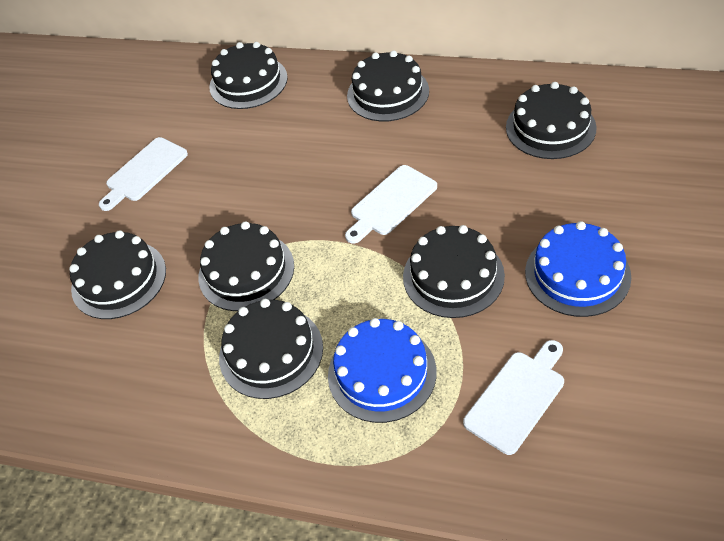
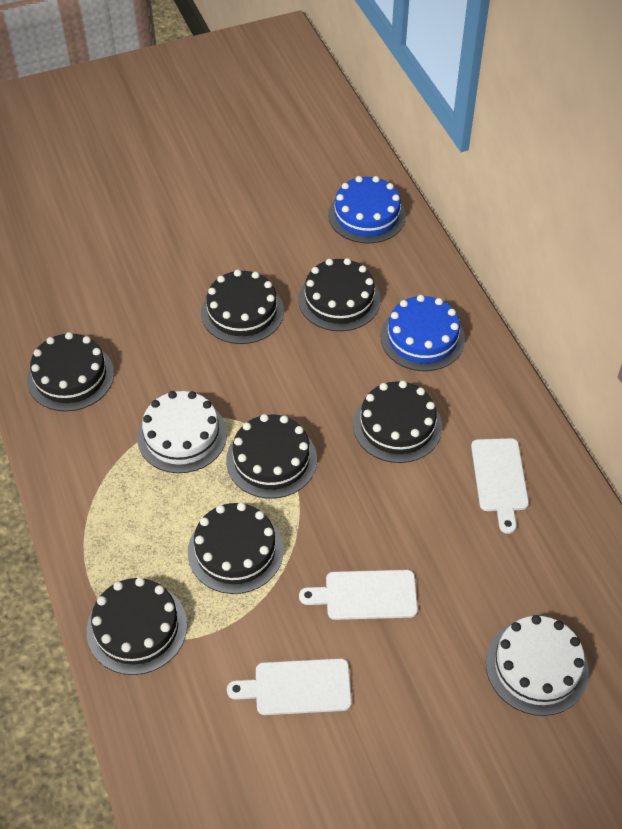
white cake: 0 -> 2

